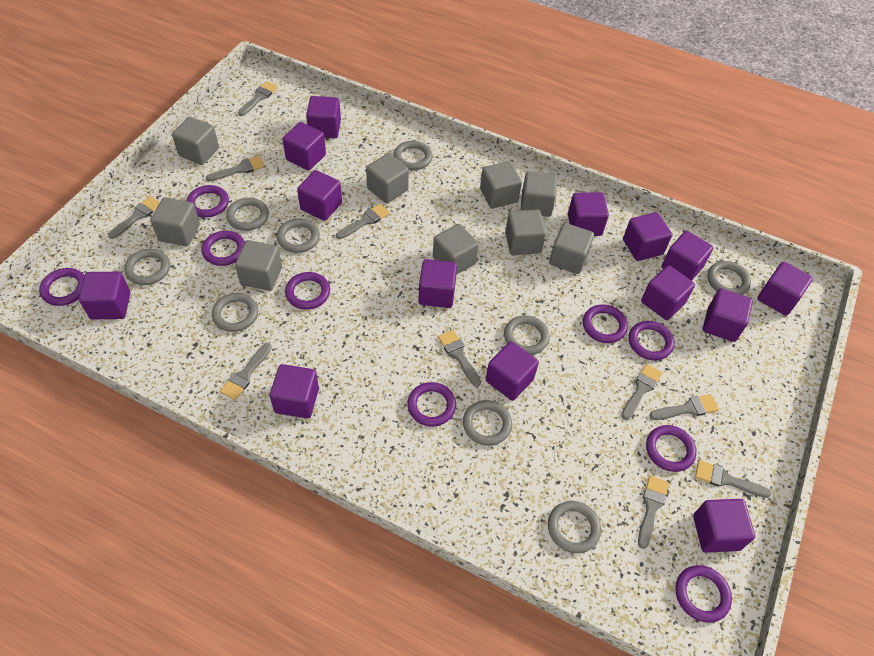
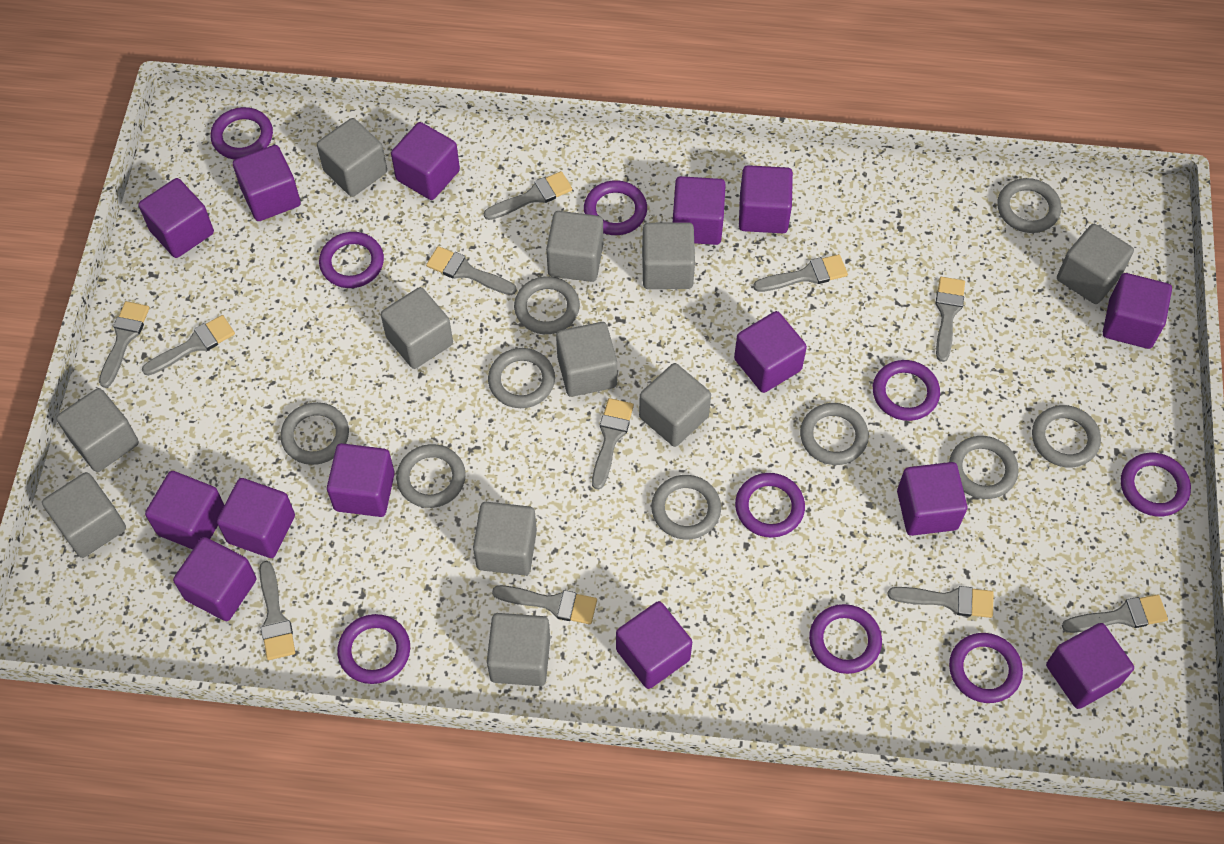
grey brush: 10 -> 11
grey cube: 9 -> 11

